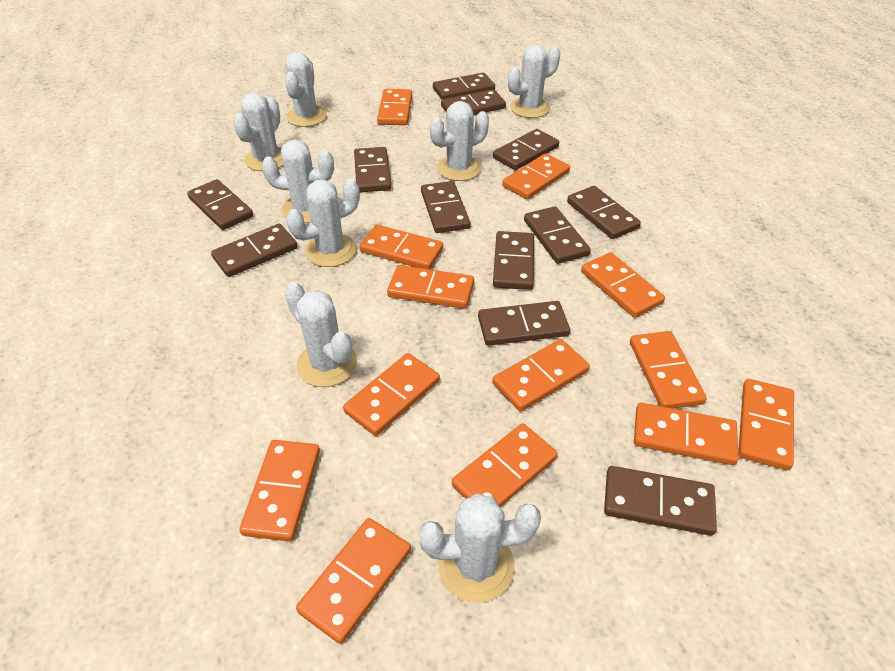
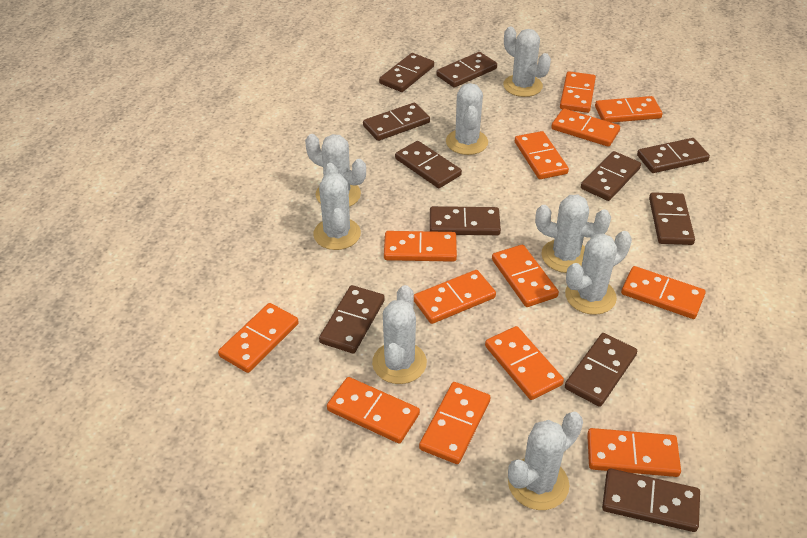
brown domino: 12 -> 11

